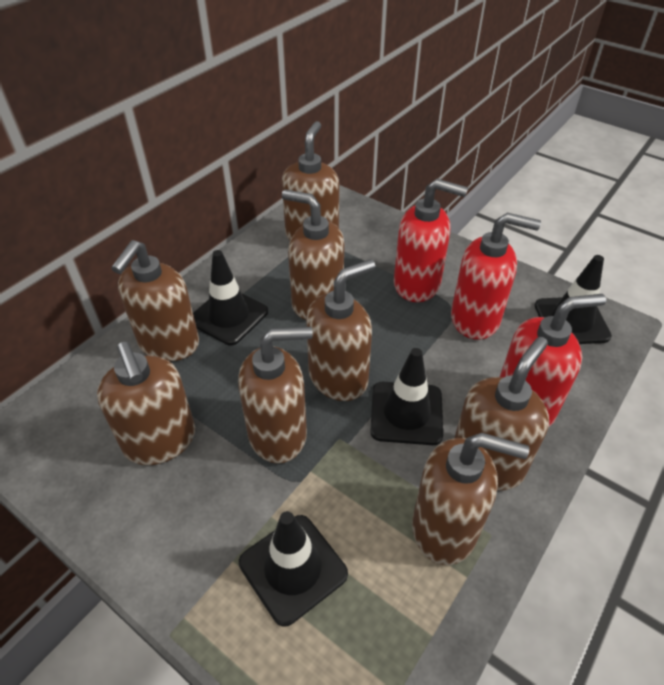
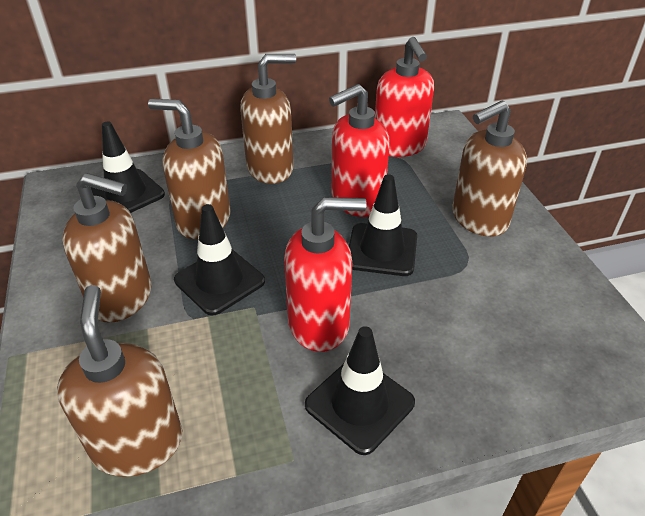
brown soap dispenser: 8 -> 5

